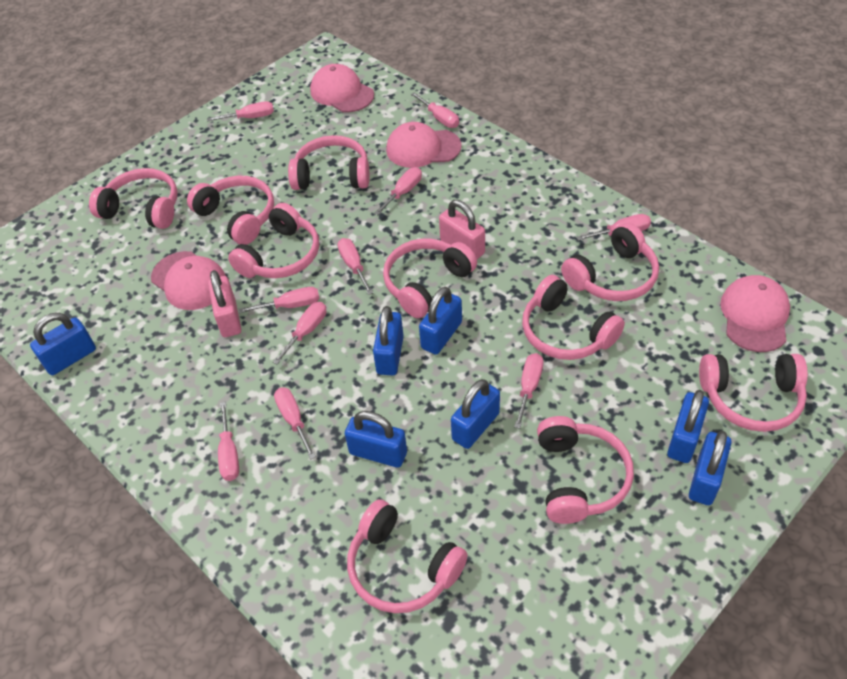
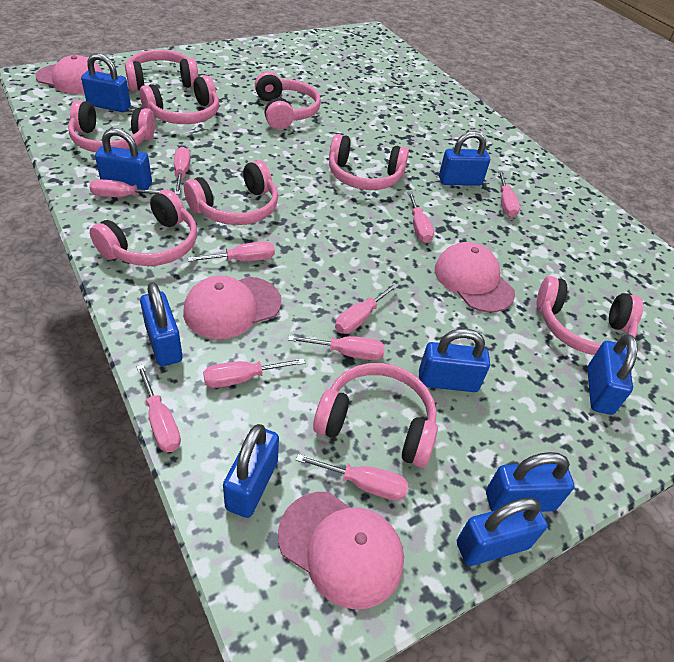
blue padlock: 7 -> 9
pink headphones: 10 -> 9
pink padlock: 2 -> 0

